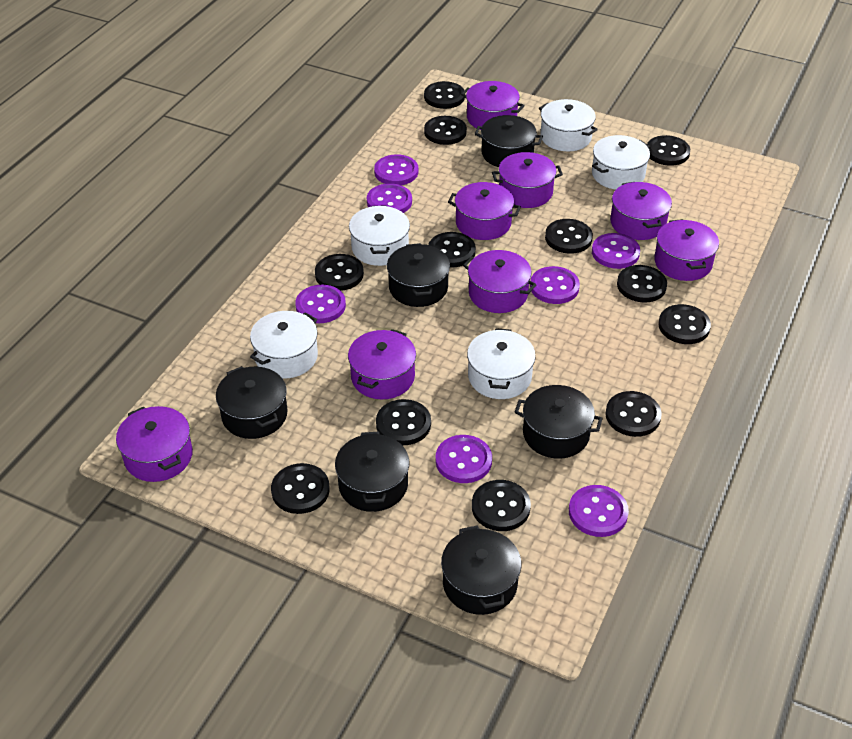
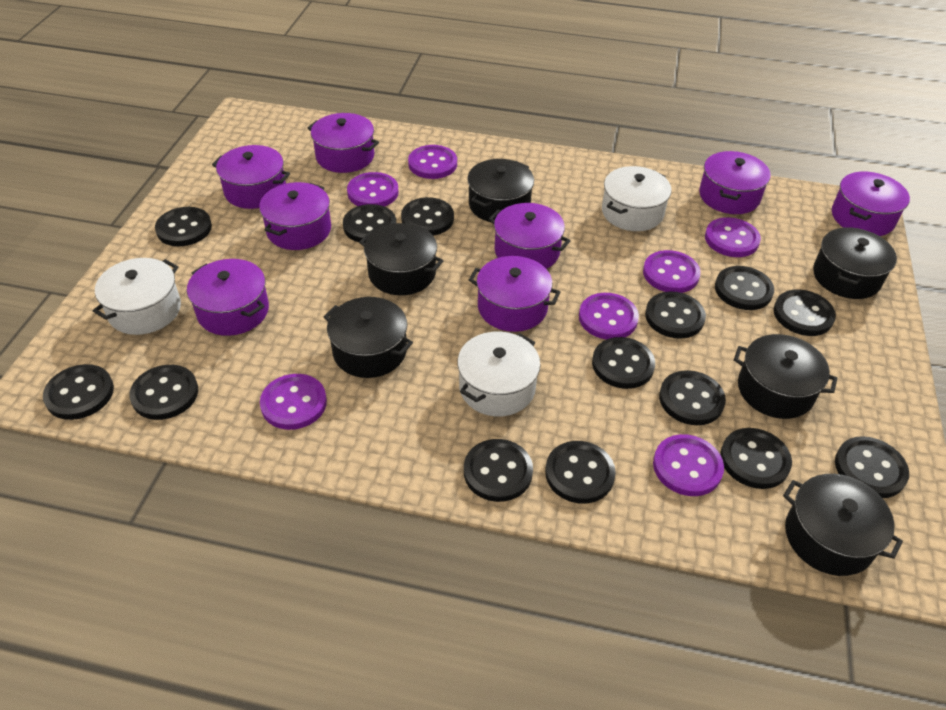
black button: 12 -> 14
white pot: 5 -> 3

